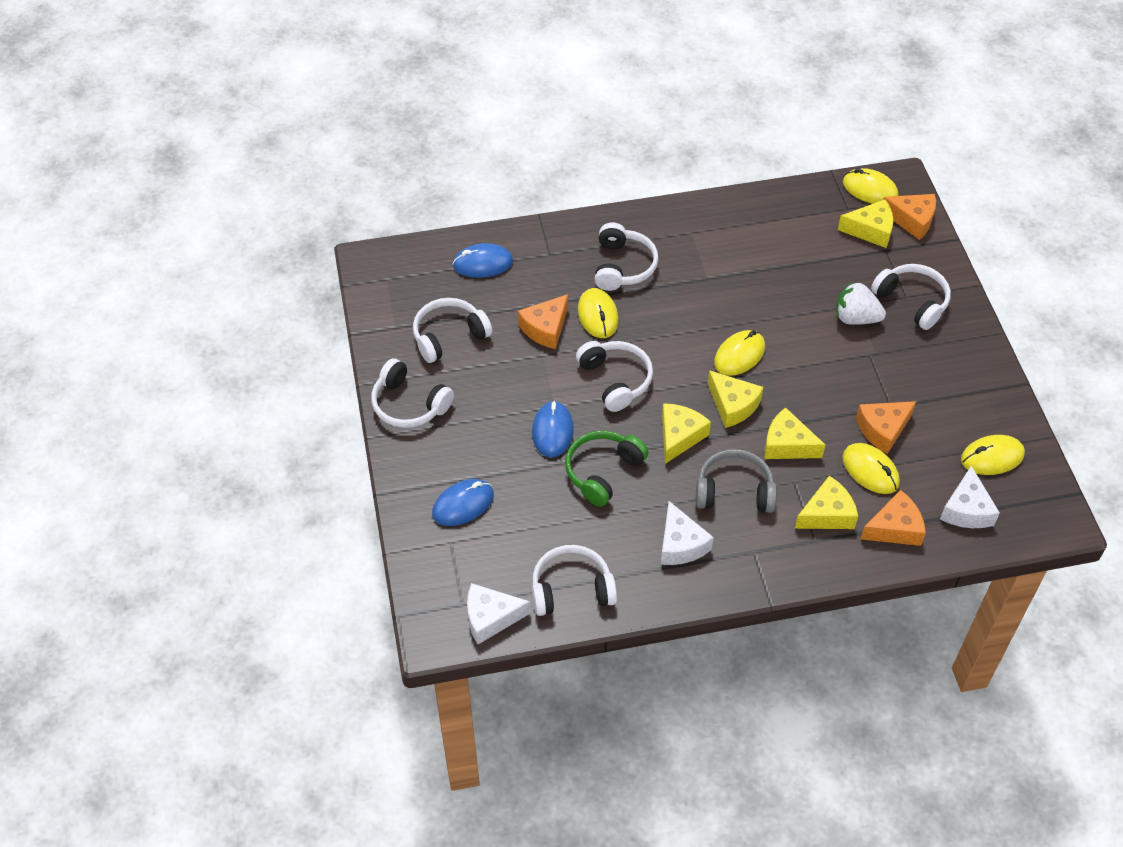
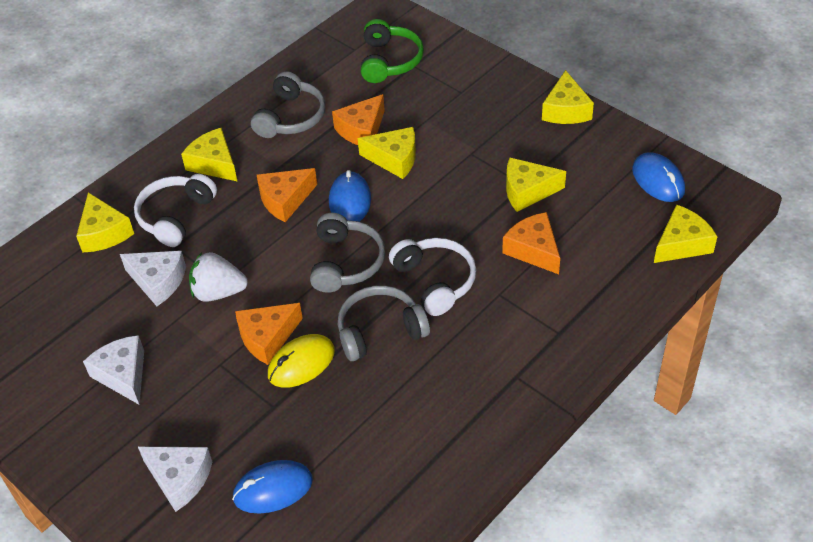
grey headphones: 1 -> 3
white headphones: 6 -> 2
yellow cheese: 5 -> 6
yellow mouse: 5 -> 1

